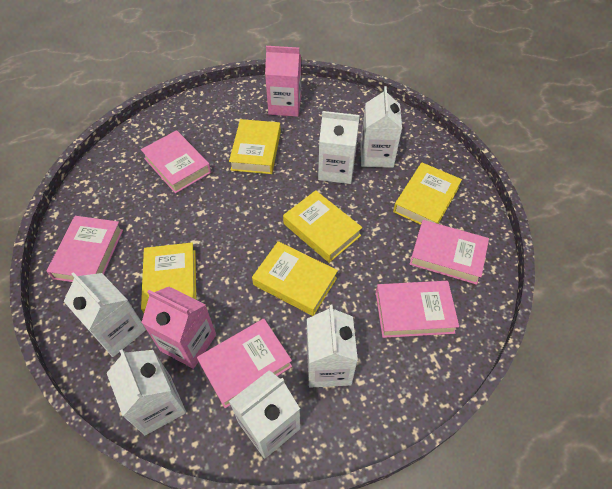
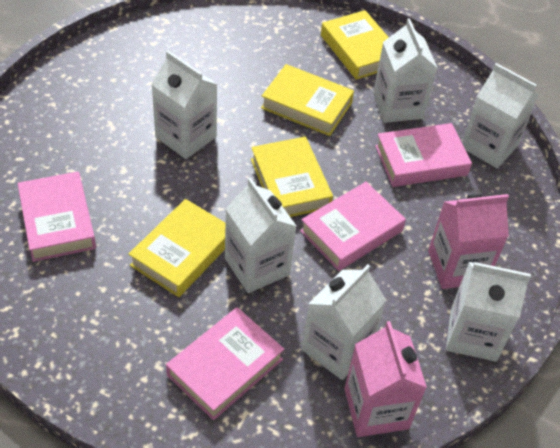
pink book: 5 -> 4
yellow book: 5 -> 4

